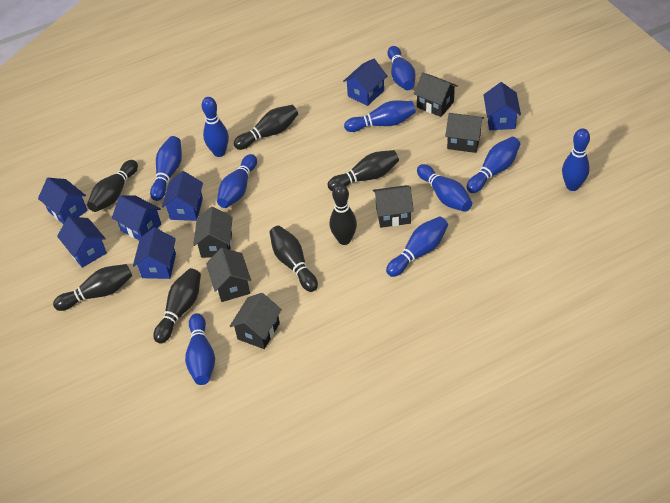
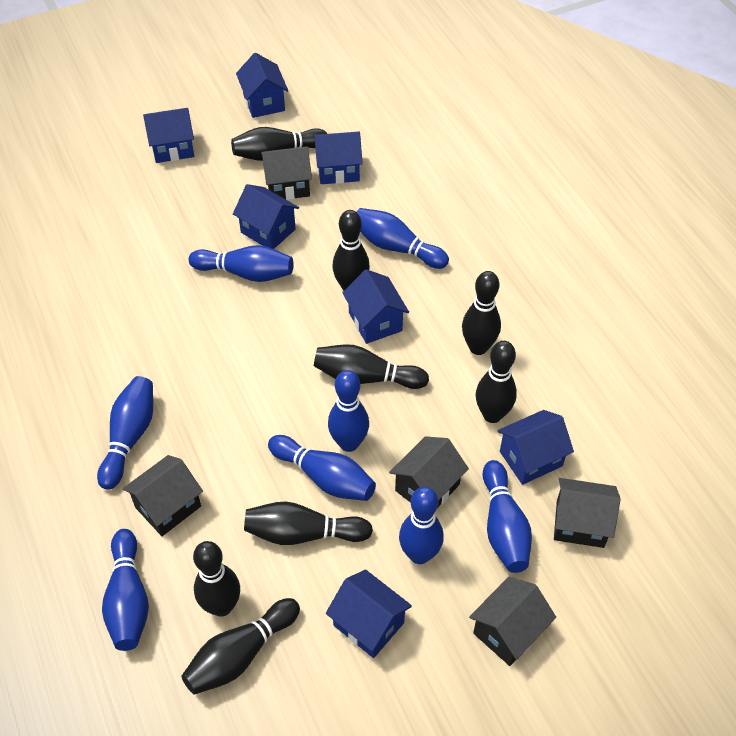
black bowling pin: 7 -> 8
black house: 6 -> 5
blue bowling pin: 10 -> 8

